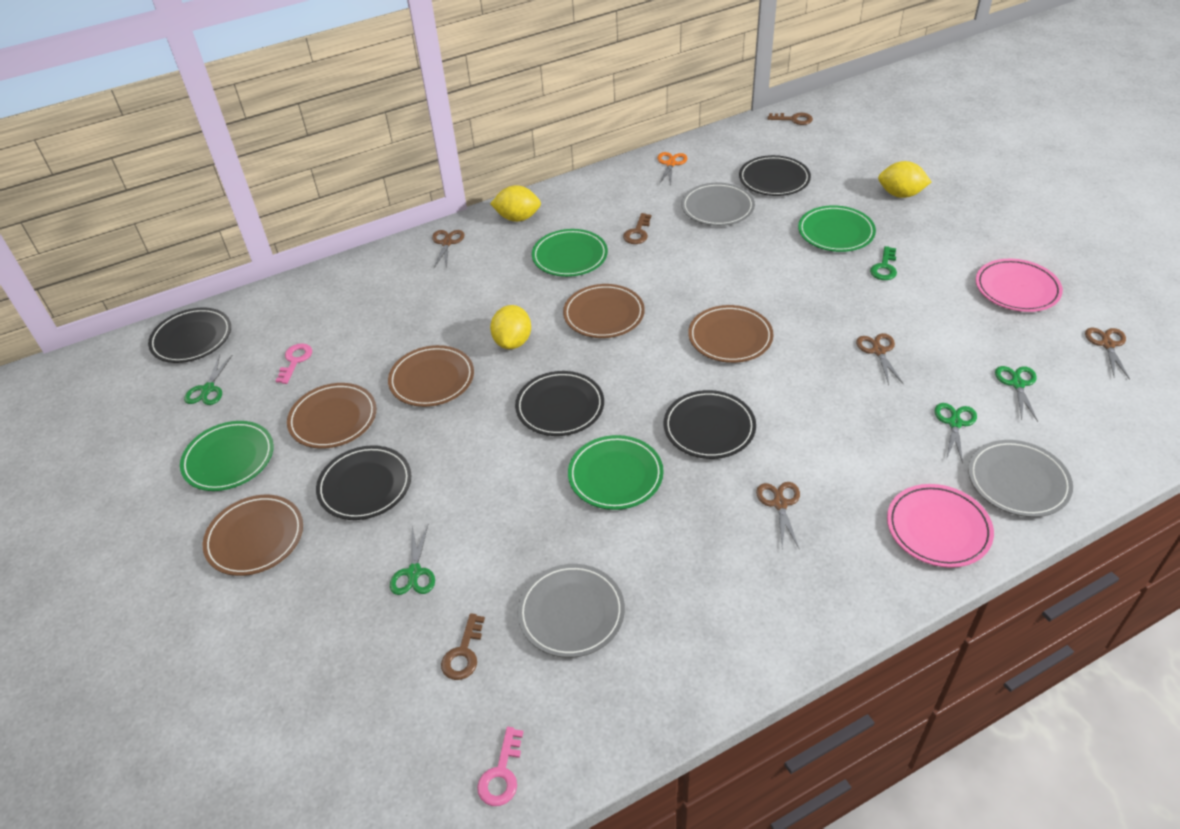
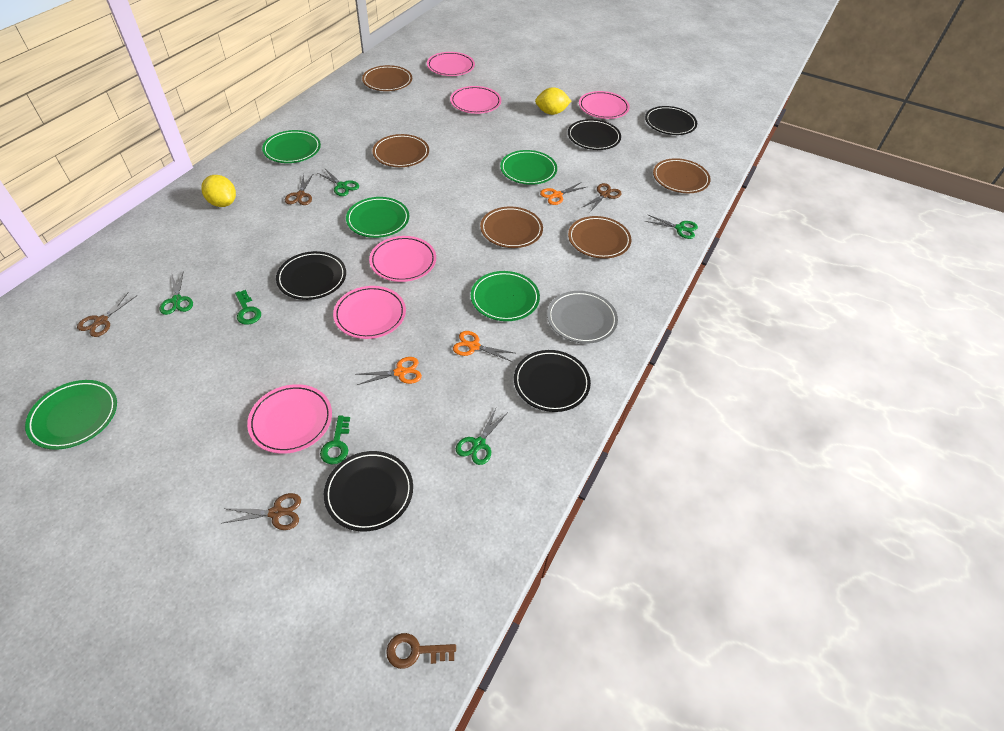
brown key: 3 -> 1
green key: 1 -> 2
green plate: 4 -> 5
grey plate: 3 -> 1
orange scissors: 1 -> 3
pink key: 2 -> 0
pink plate: 2 -> 6
yellow lemon: 3 -> 2

